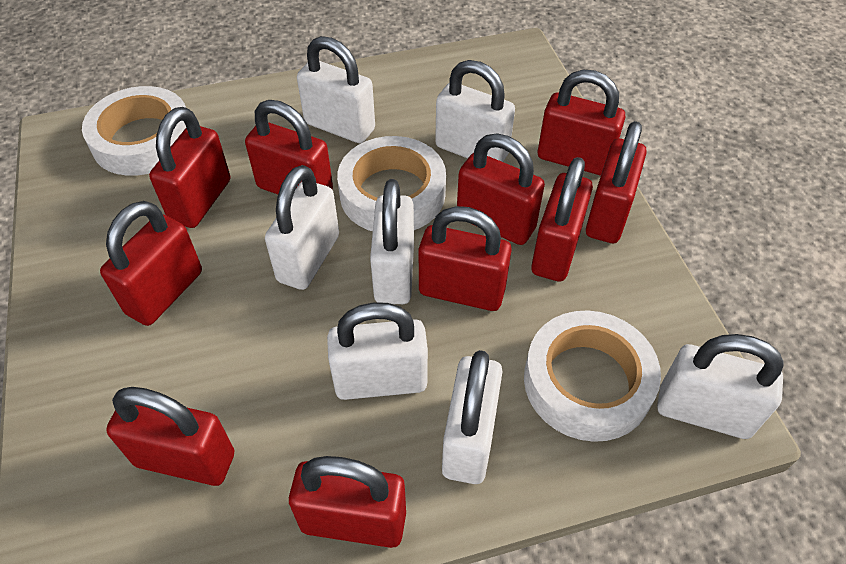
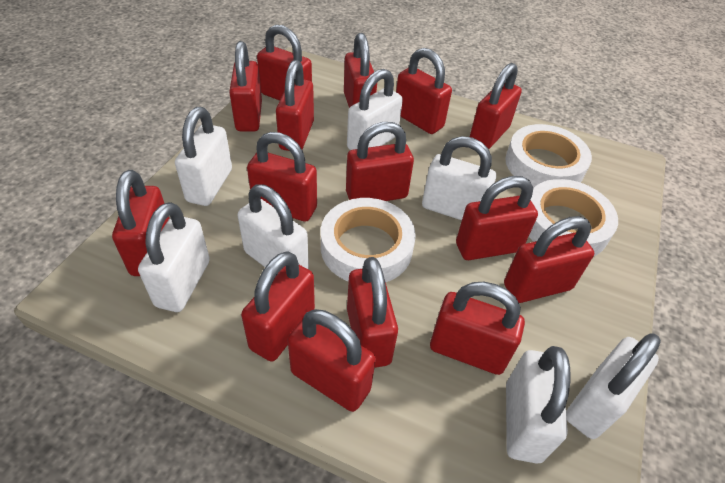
red padlock: 10 -> 15

